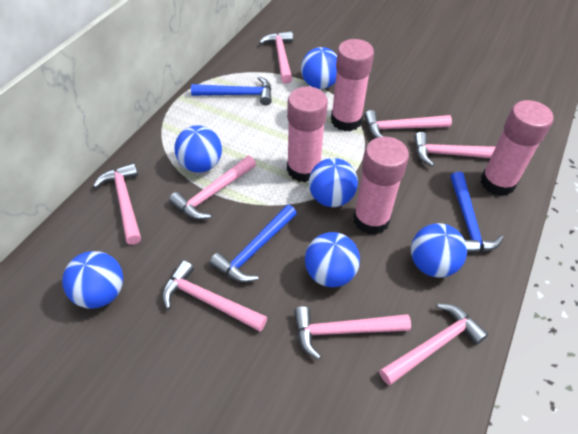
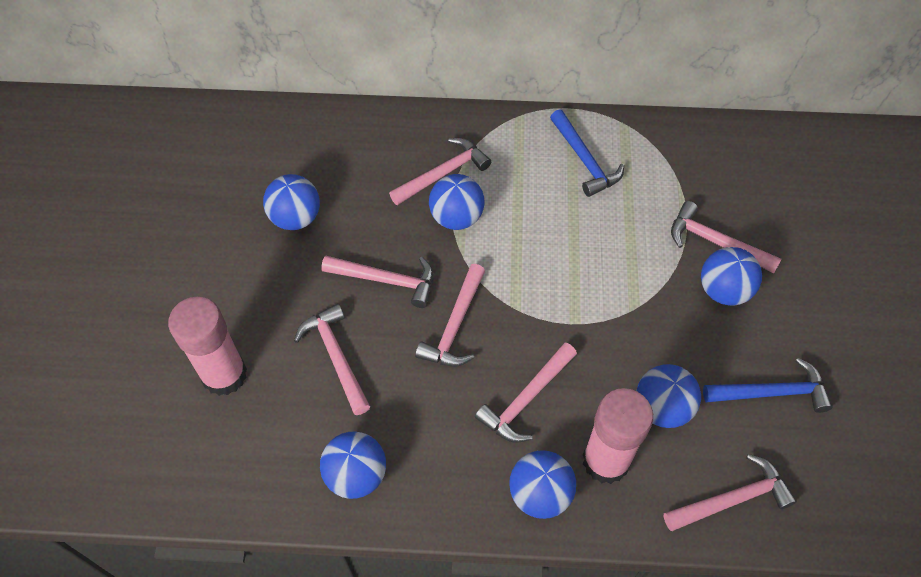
blue hammer: 3 -> 2
pink glue stick: 4 -> 2
pink hammer: 8 -> 7

